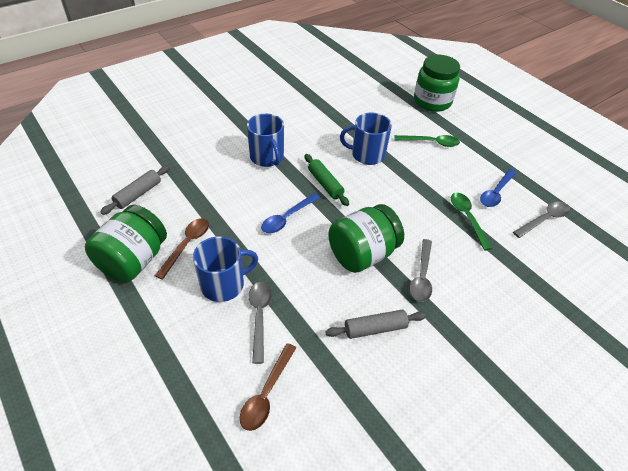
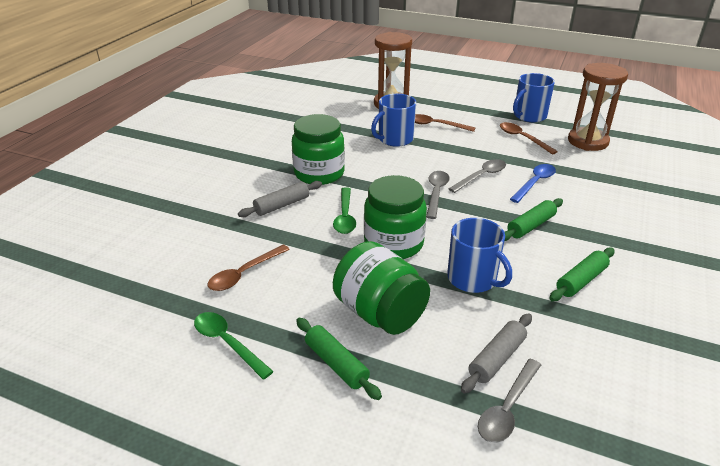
blue spoon: 2 -> 1
brown hourglass: 0 -> 2
brown spoon: 2 -> 3
green rolling pin: 1 -> 3

